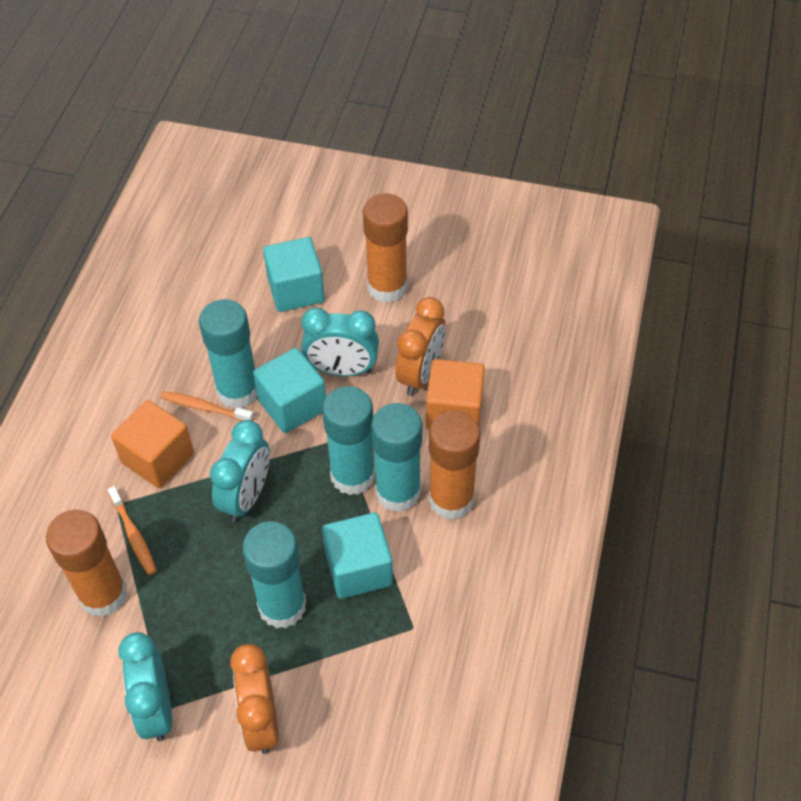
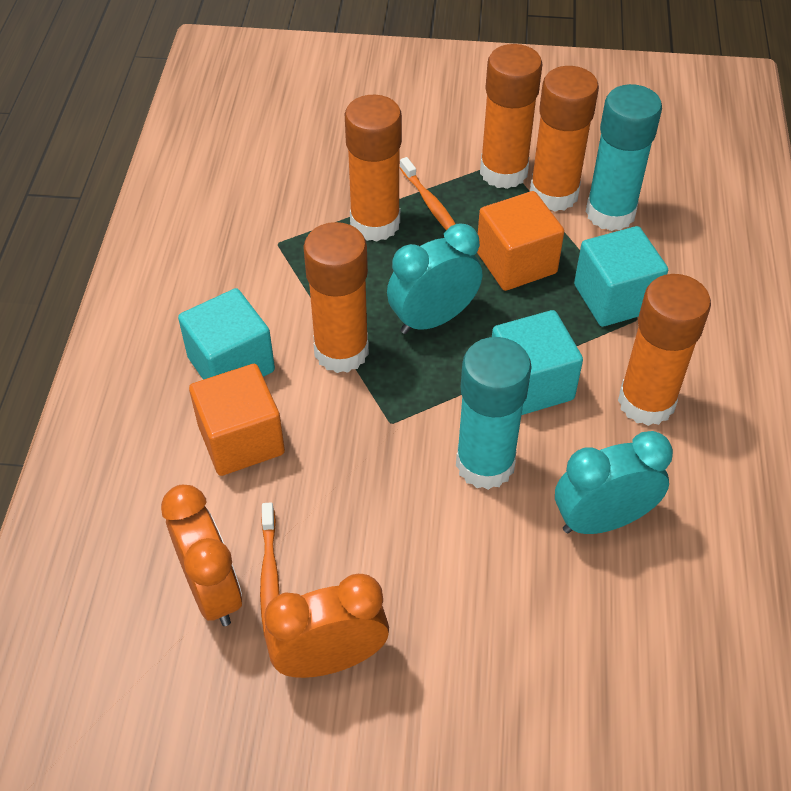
orange glue stick: 3 -> 5
turquoise clock: 3 -> 2
turquoise glue stick: 4 -> 2

